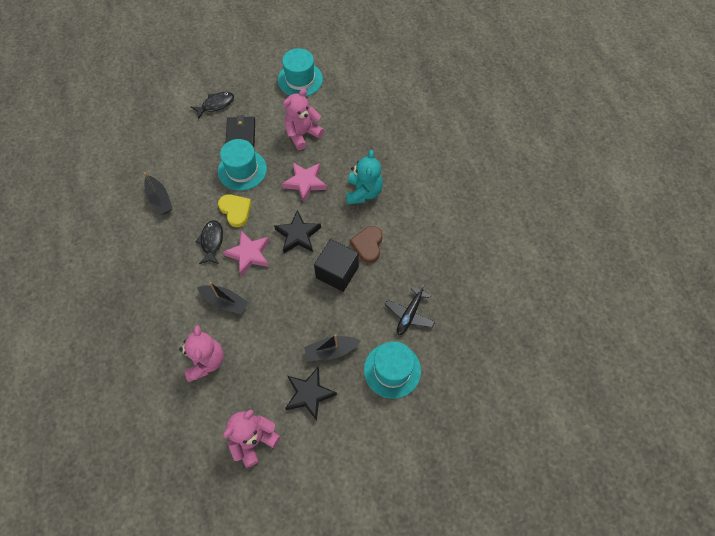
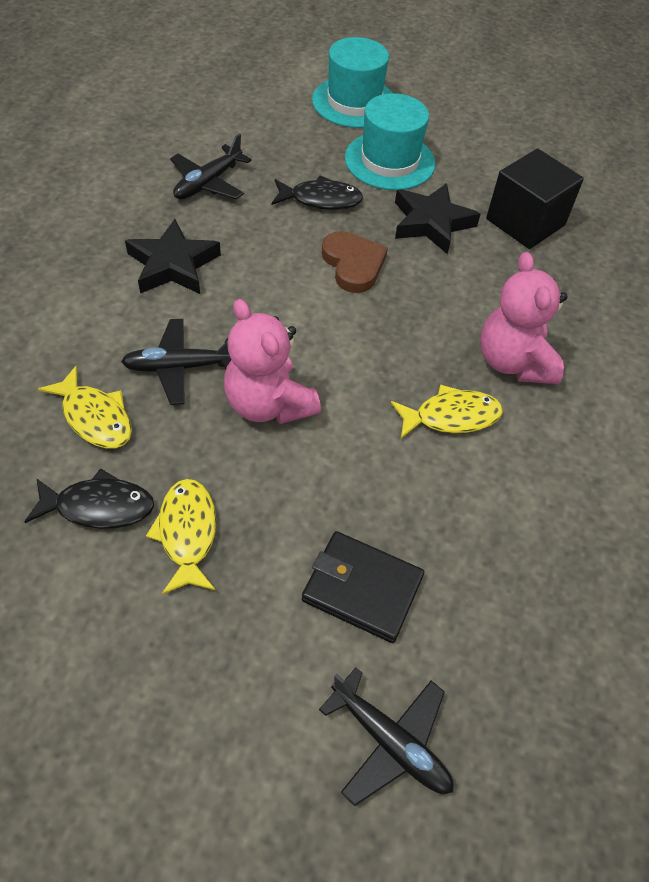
black boat: 3 -> 0
black plane: 1 -> 3
pink star: 2 -> 0
pink teddy bear: 3 -> 2
turquoise hat: 3 -> 2
turquoise teddy bear: 1 -> 0
yellow fish: 0 -> 3
yellow heart: 1 -> 0

